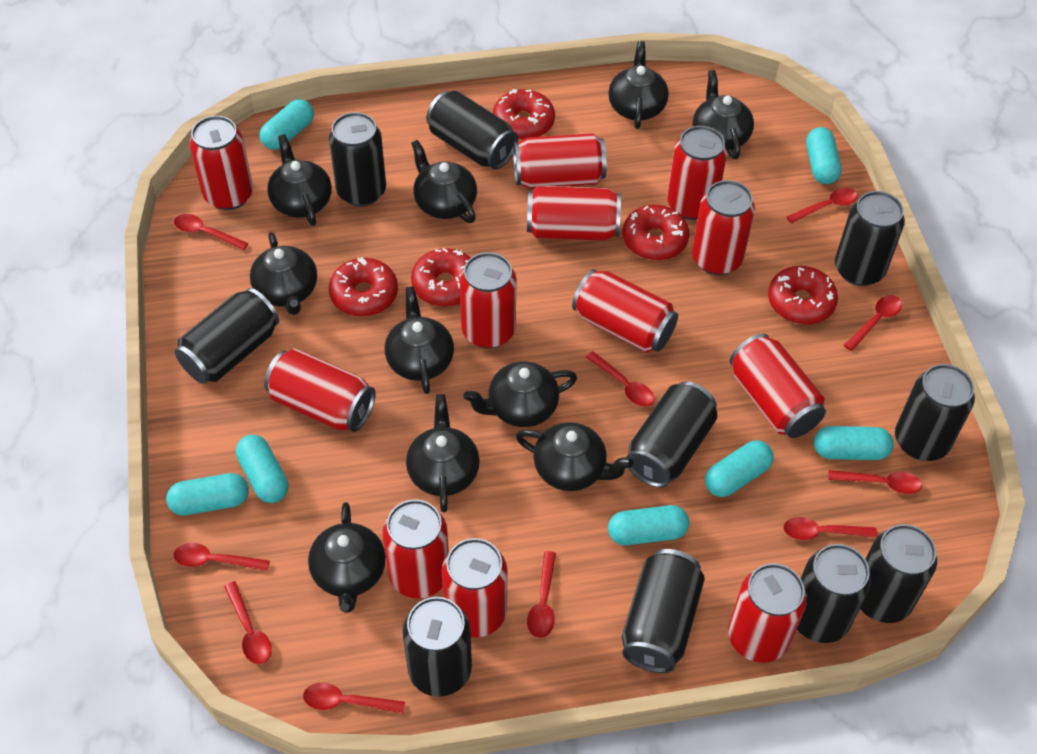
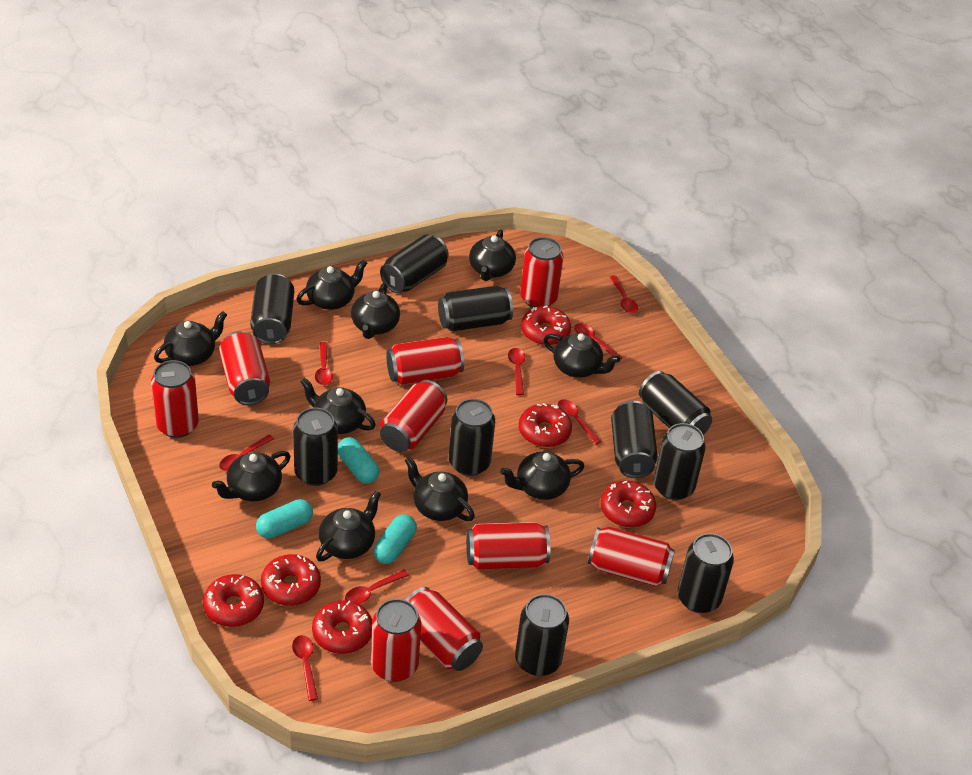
red can: 12 -> 9
red donut: 5 -> 6
red spoon: 10 -> 8
turquoise capsule: 7 -> 3

